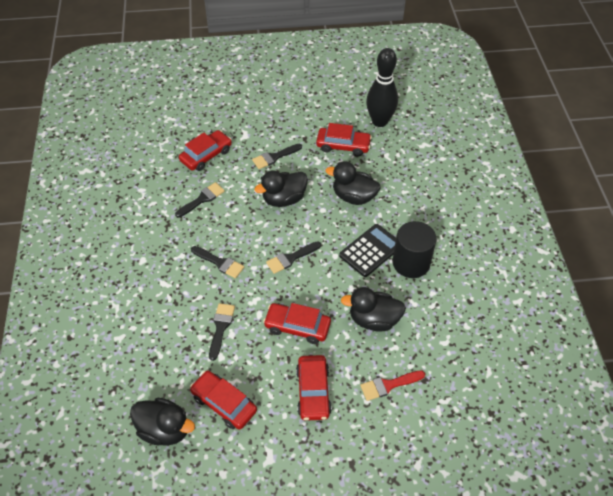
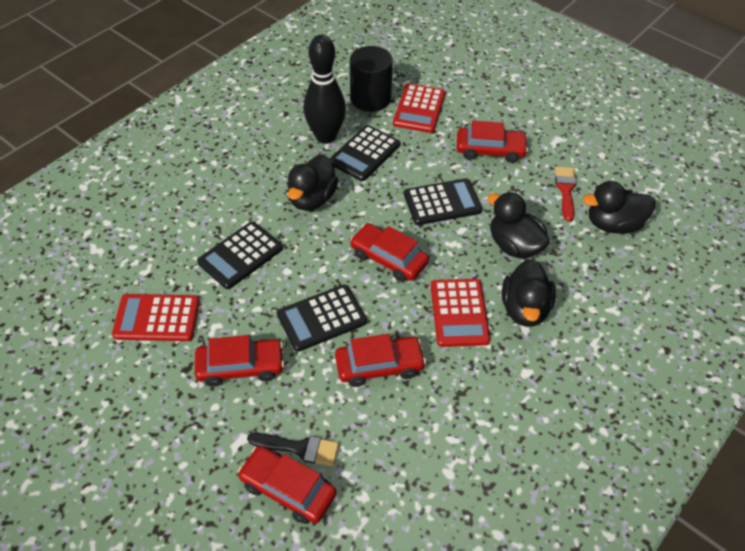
black brush: 5 -> 1
black calculator: 1 -> 4
red calculator: 0 -> 3

